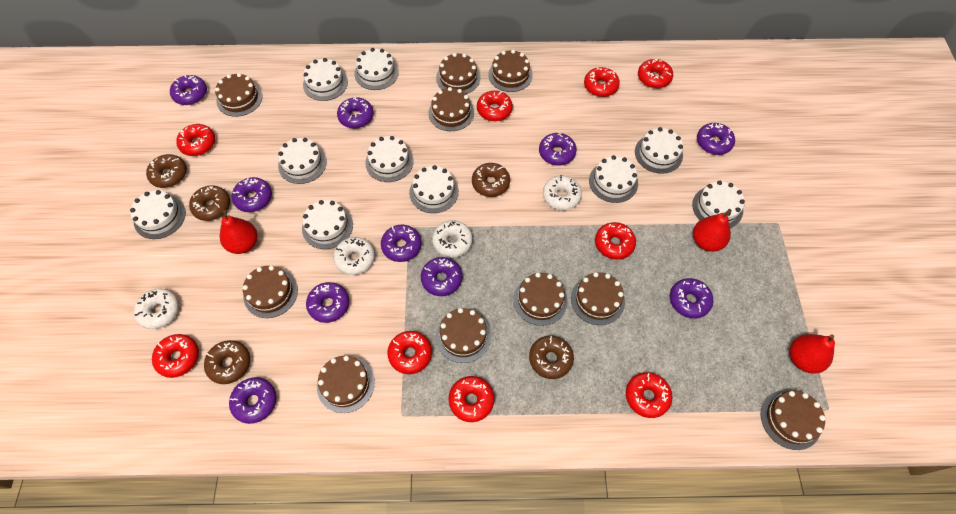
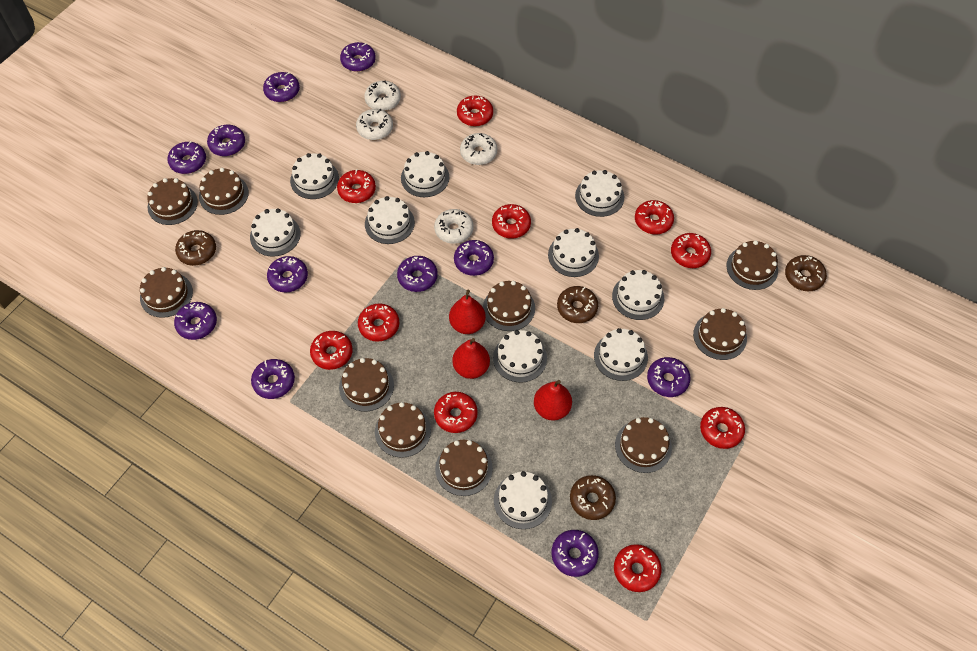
brown donut: 5 -> 4
purple donut: 10 -> 11
red donut: 9 -> 10

